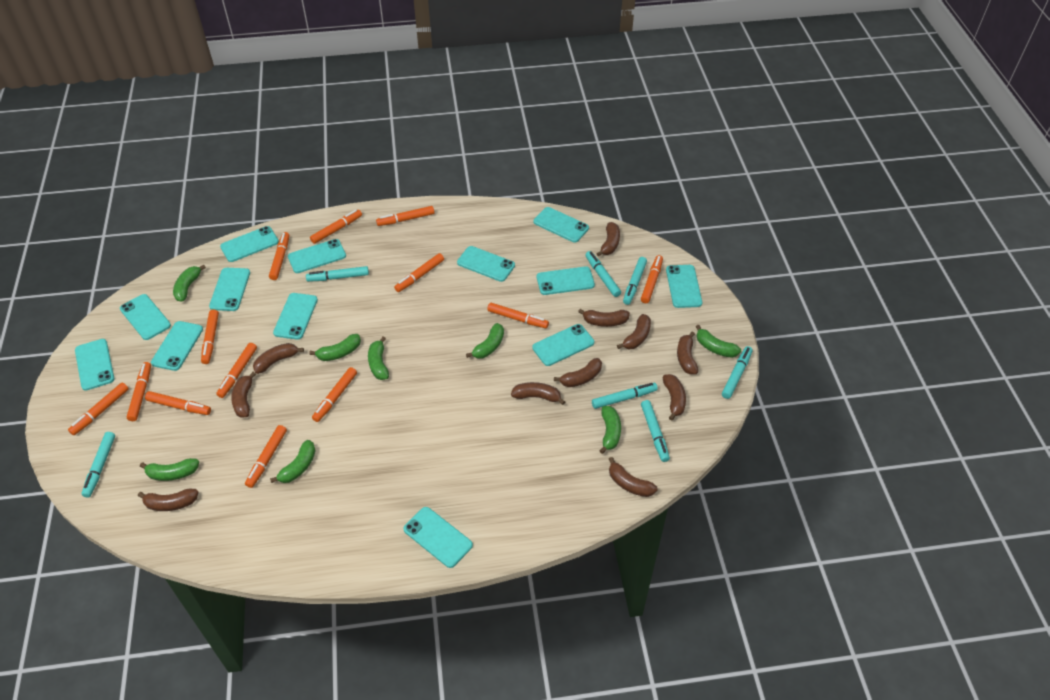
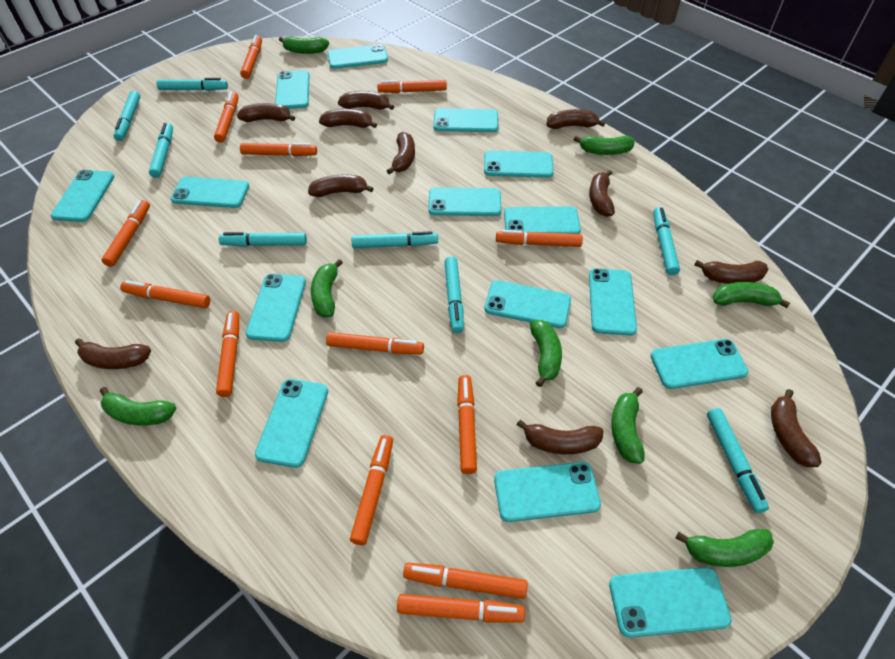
turquoise marker: 7 -> 8
turquoise phone: 13 -> 15

